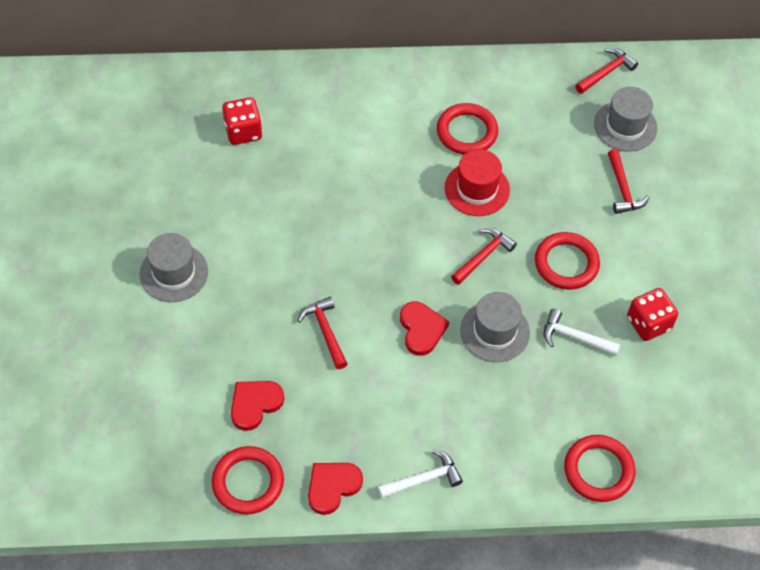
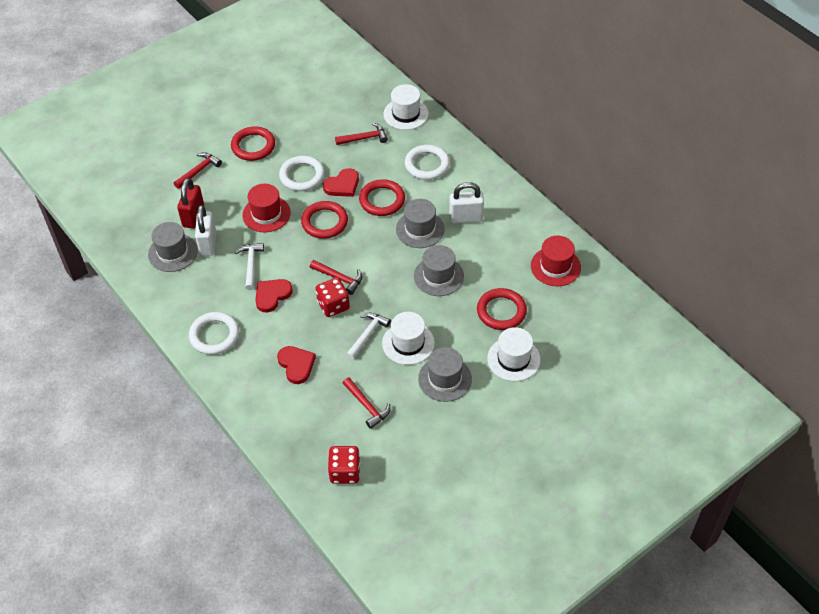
grey hat: 3 -> 4
red hat: 1 -> 2
red padlock: 0 -> 1
white hat: 0 -> 3
white padlock: 0 -> 2
white ring: 0 -> 3

